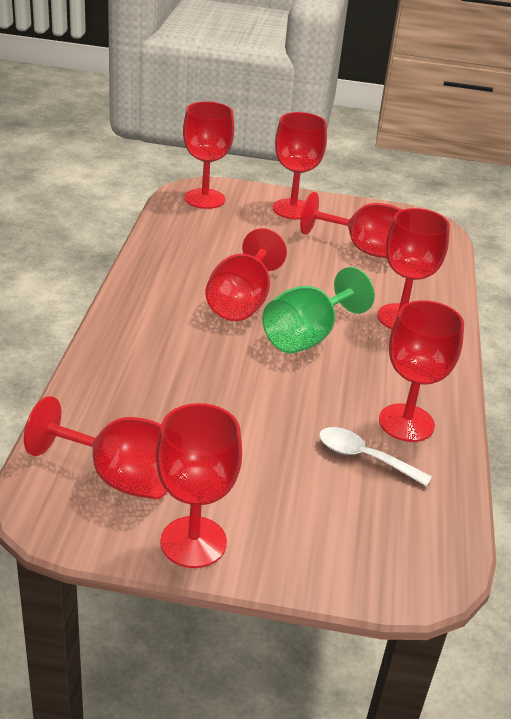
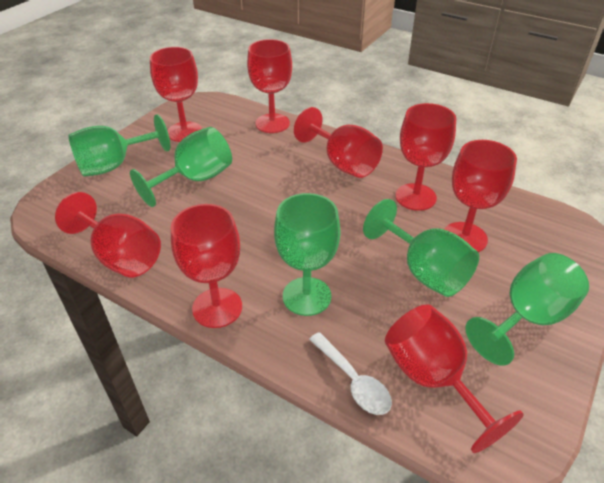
green goblet: 1 -> 5

